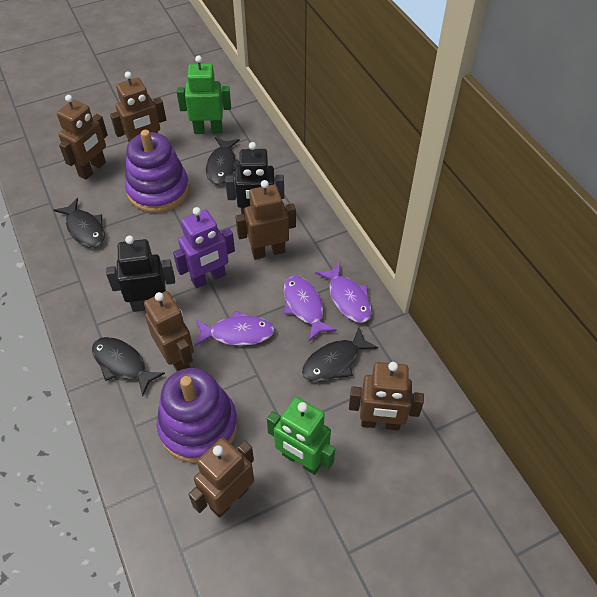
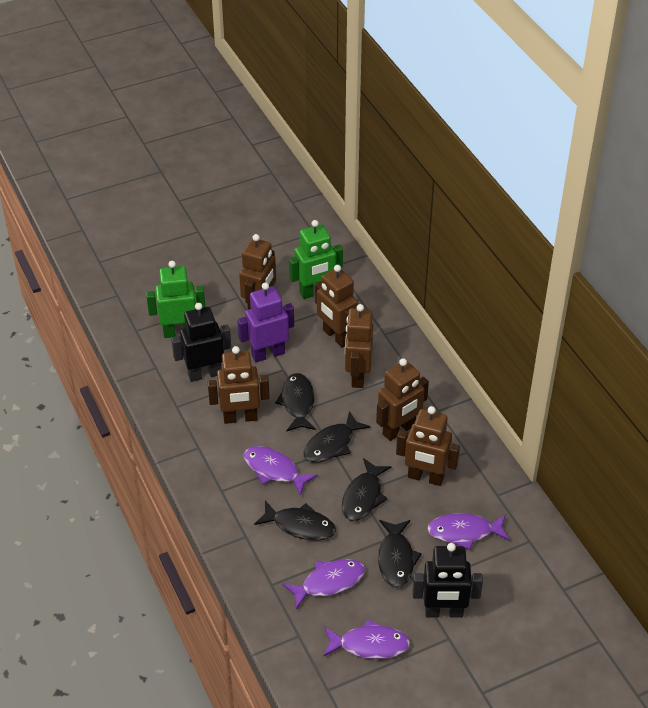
black fish: 4 -> 5
purple fish: 3 -> 4
purple stacking toy: 2 -> 0

